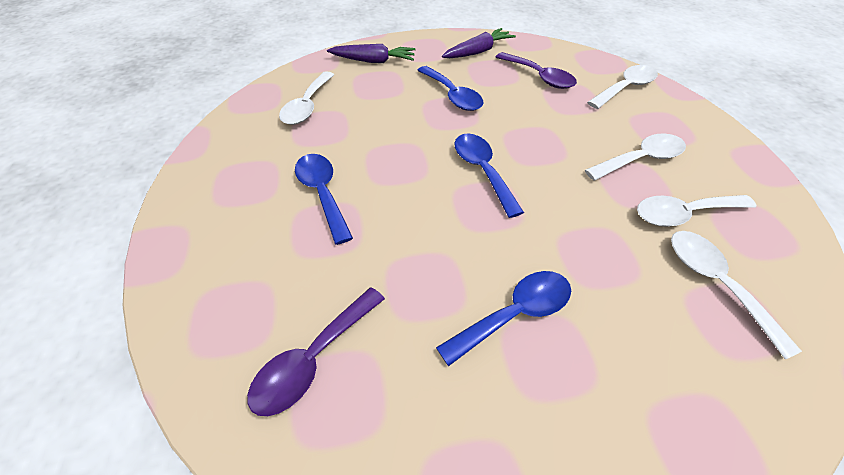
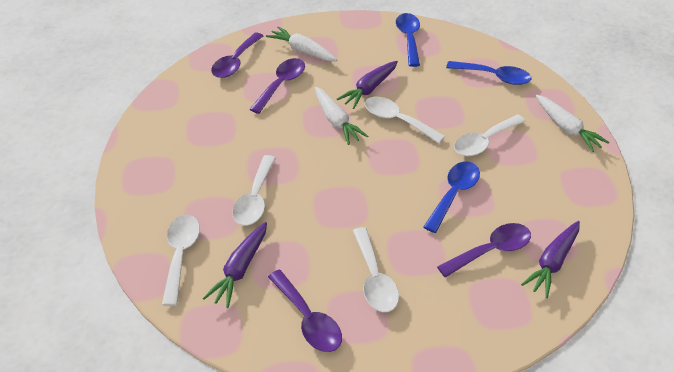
blue spoon: 4 -> 3
purple carrot: 2 -> 3
purple spoon: 2 -> 4
white carrot: 0 -> 3

